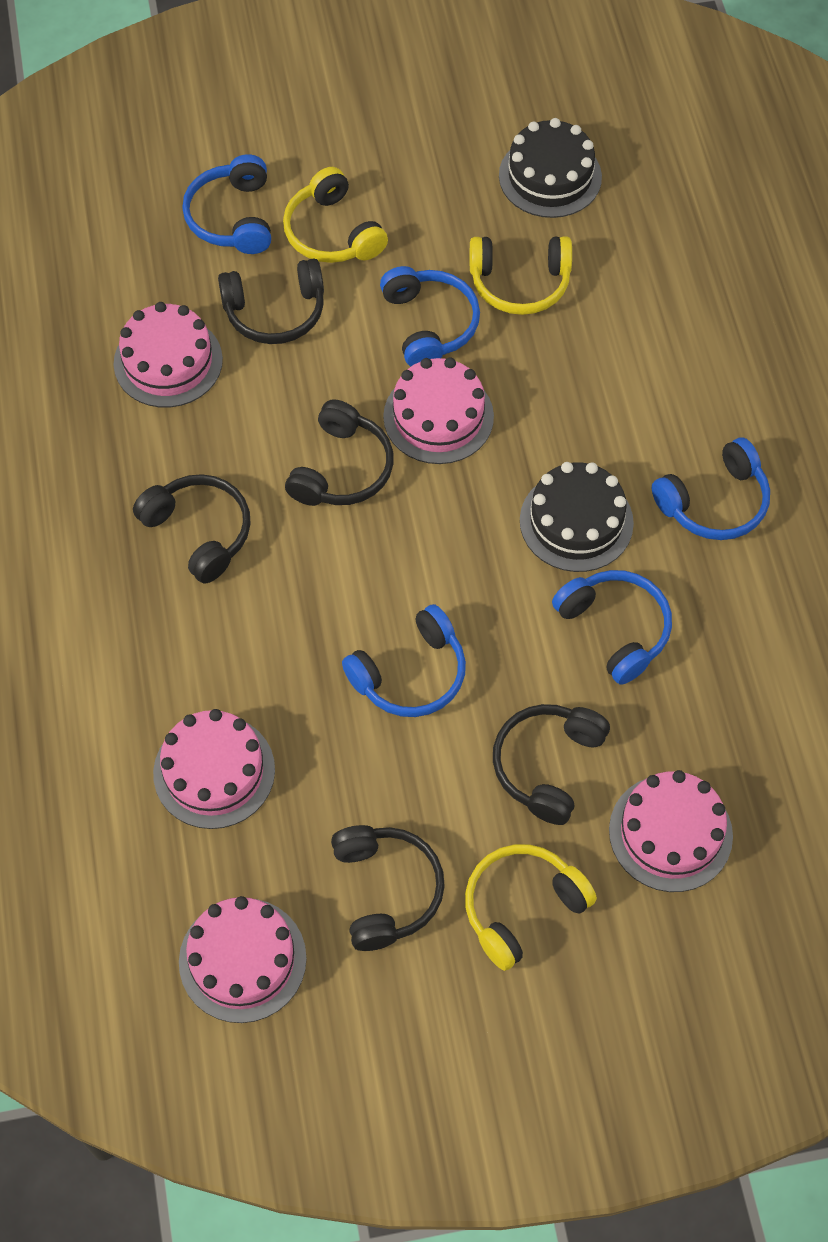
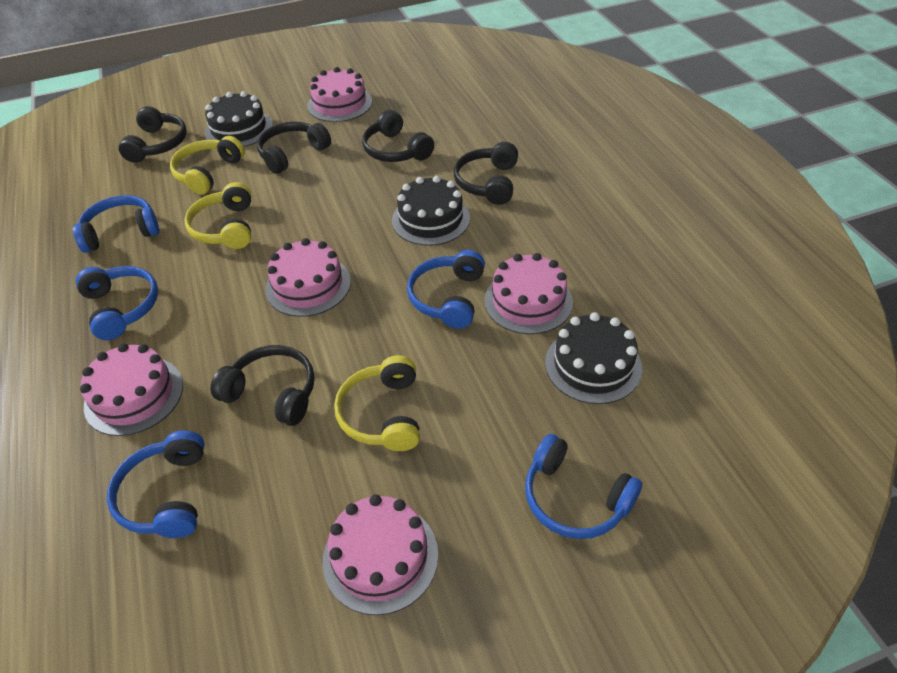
black cake: 2 -> 3

